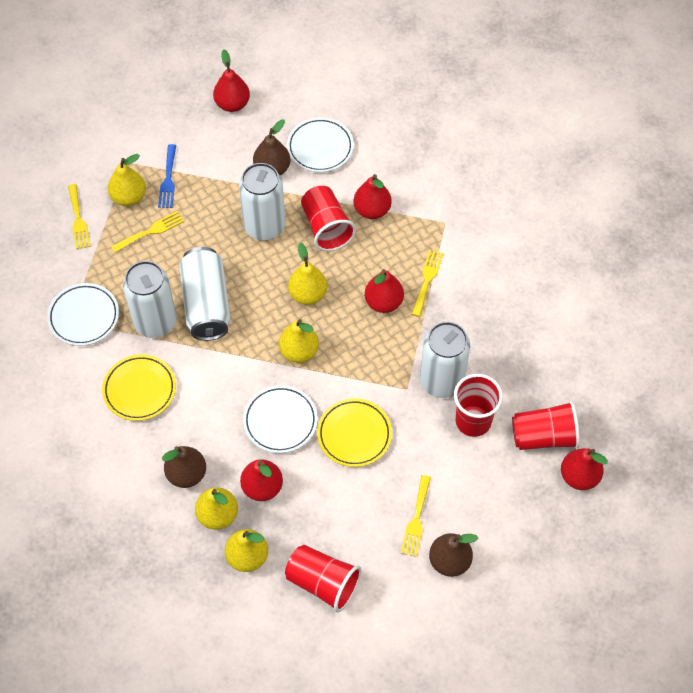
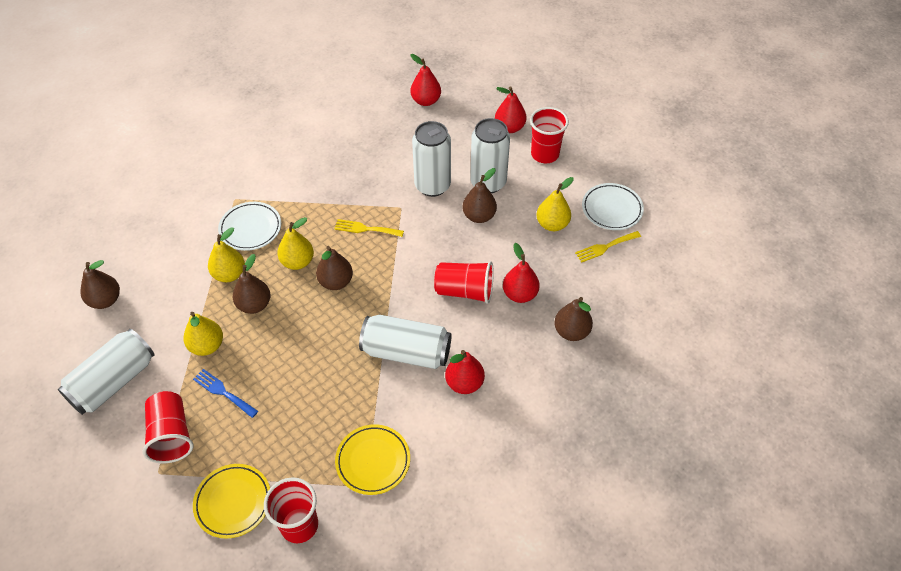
brown pear: 3 -> 5
red pear: 5 -> 4
white plate: 3 -> 2
yellow fork: 4 -> 2
yellow pear: 5 -> 4

